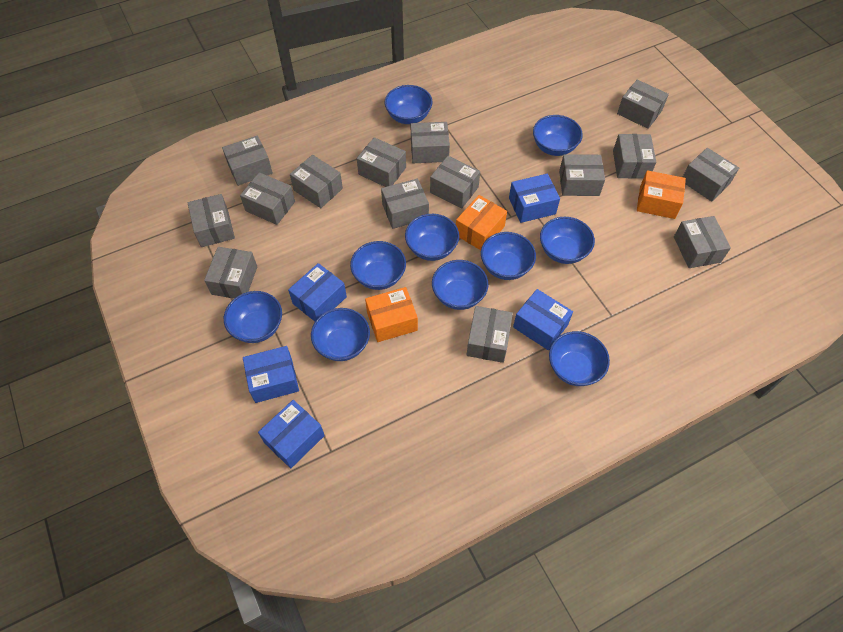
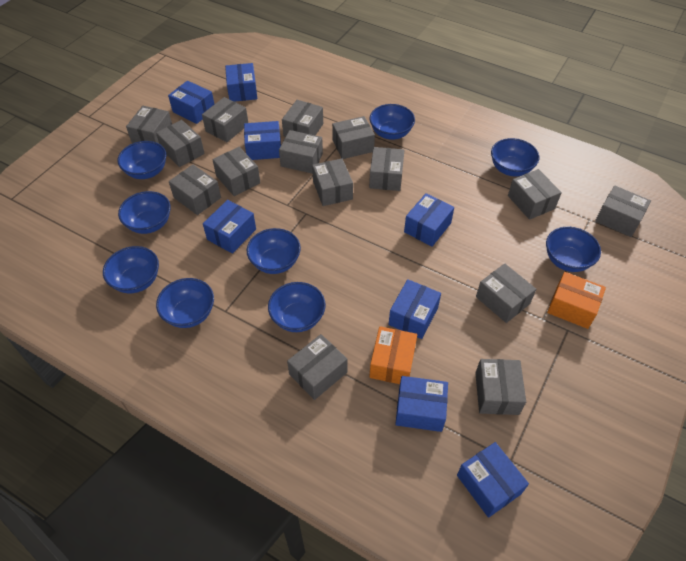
blue bowl: 10 -> 9
blue box: 5 -> 8
orange box: 3 -> 2

